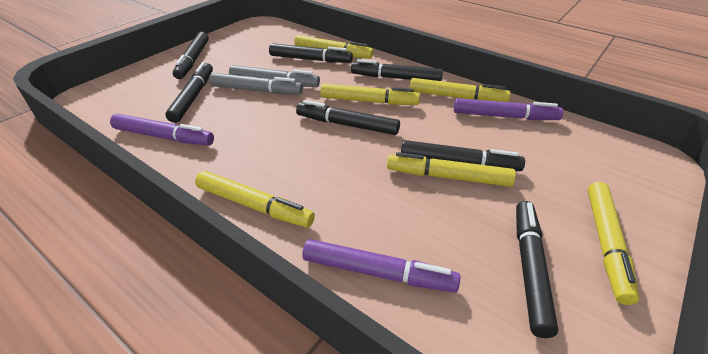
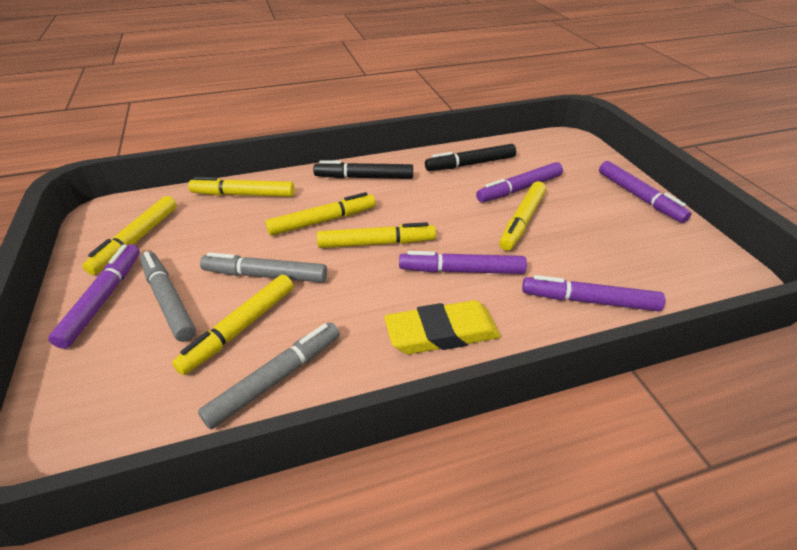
black marker: 7 -> 2
grey marker: 2 -> 3
purple marker: 3 -> 5
yellow eraser: 0 -> 1

